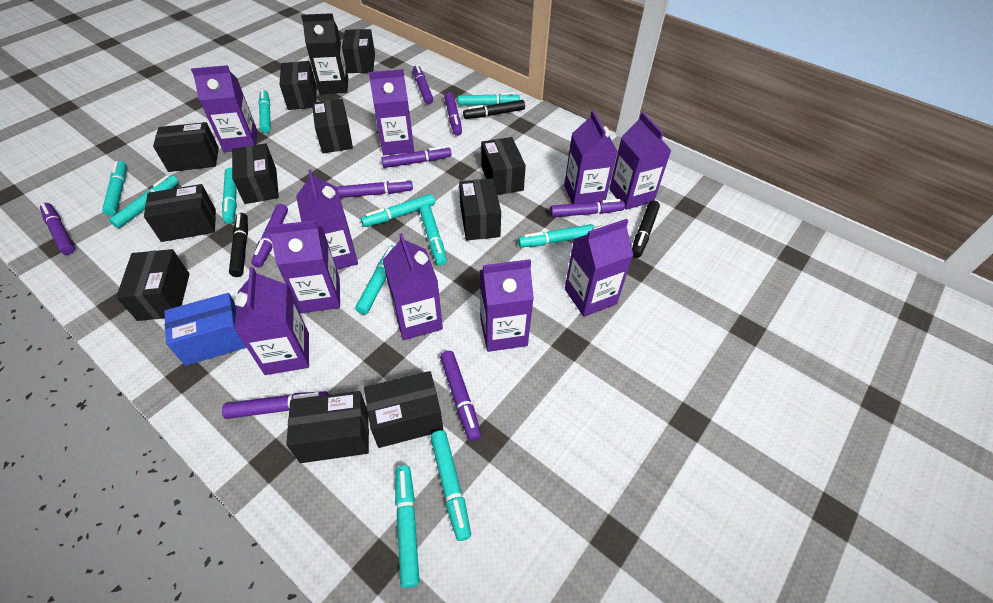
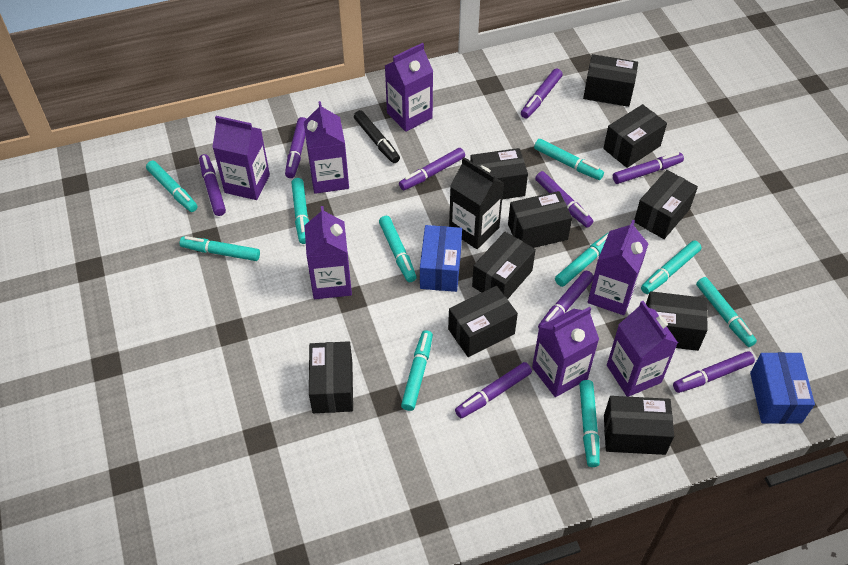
black box: 11 -> 10
black marker: 3 -> 1
blue box: 1 -> 2
purple carton: 10 -> 7
turquoise marker: 11 -> 10

